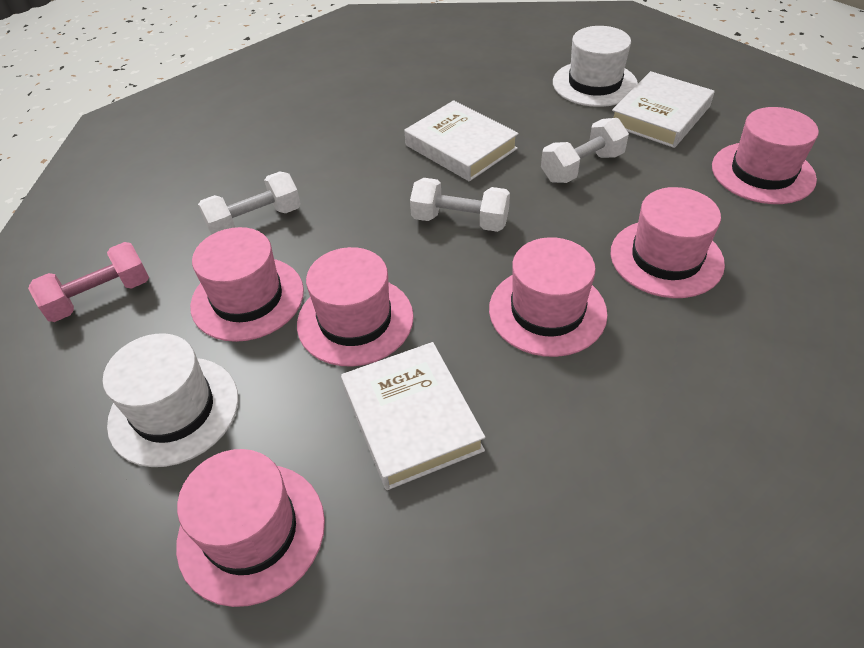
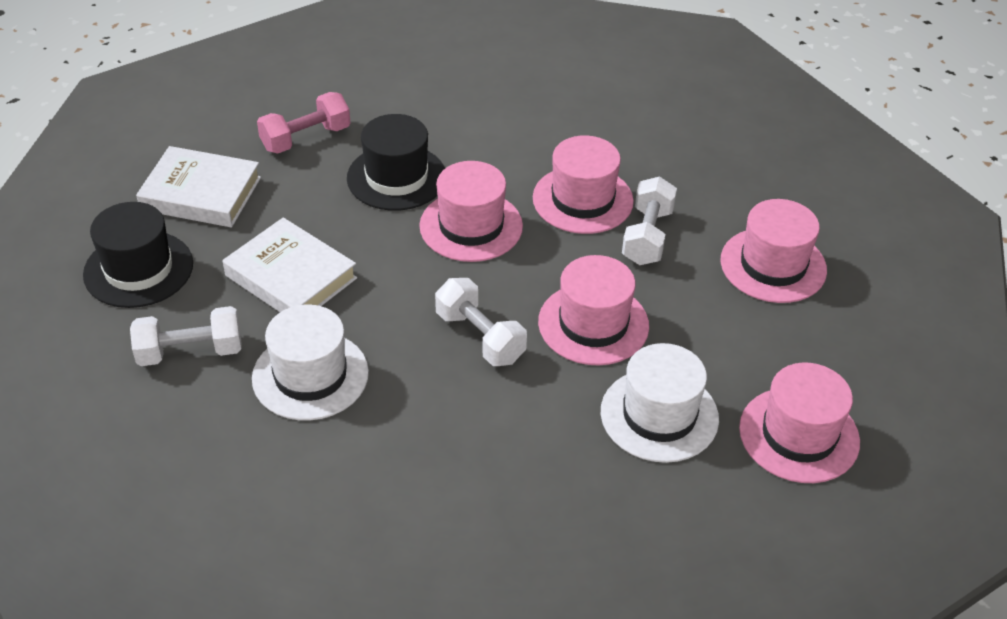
black hat: 0 -> 2
pink hat: 6 -> 5
white book: 3 -> 2

